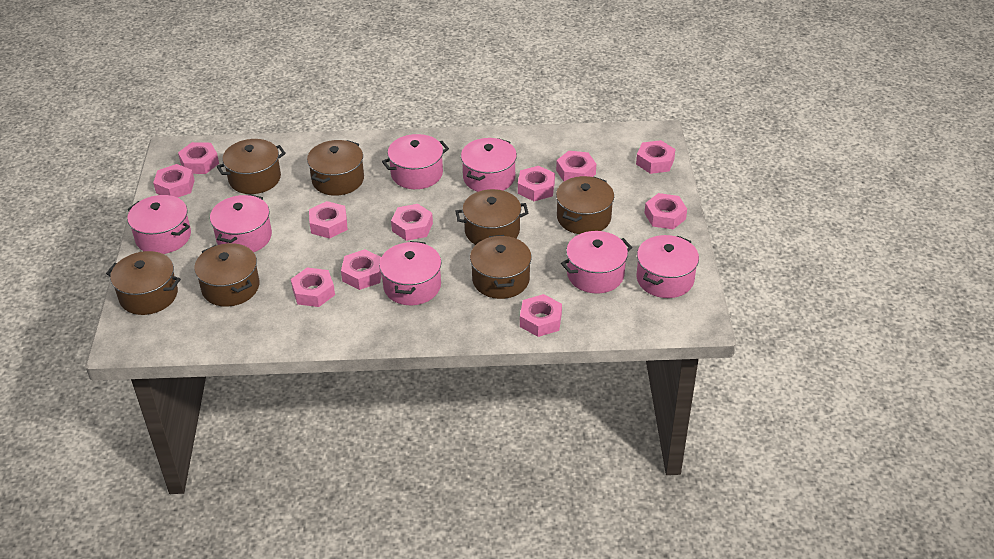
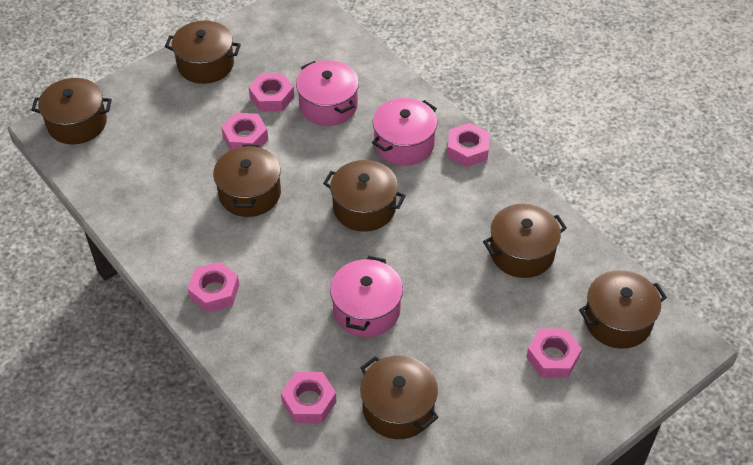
pink nut: 11 -> 6
pink pot: 7 -> 3

